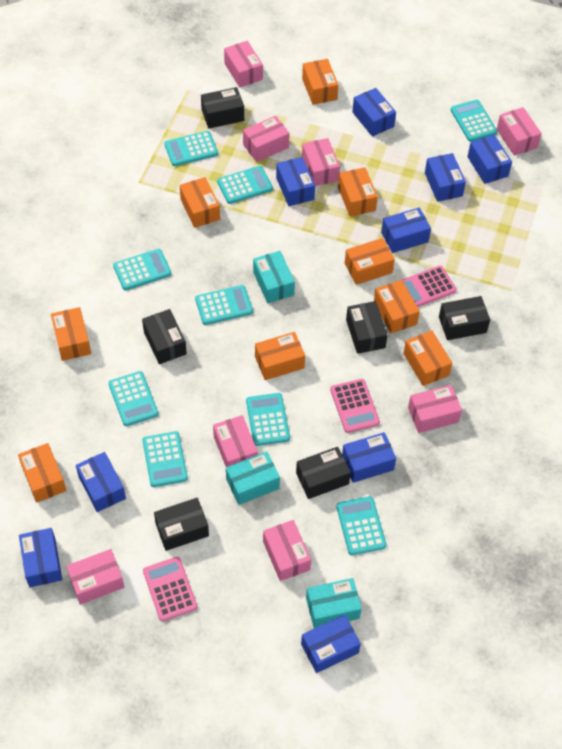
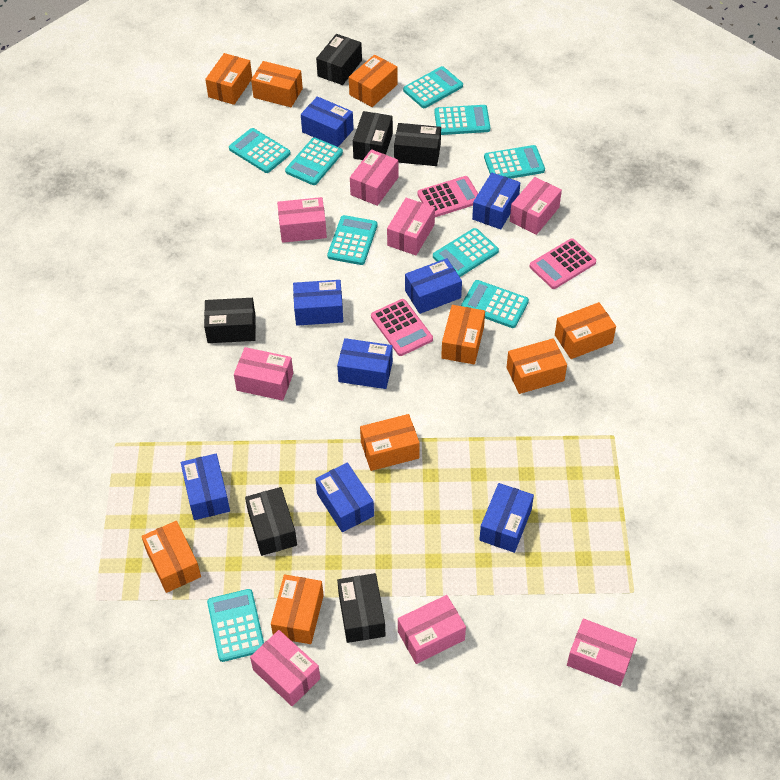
blue box: 9 -> 8
turquoise box: 3 -> 0

